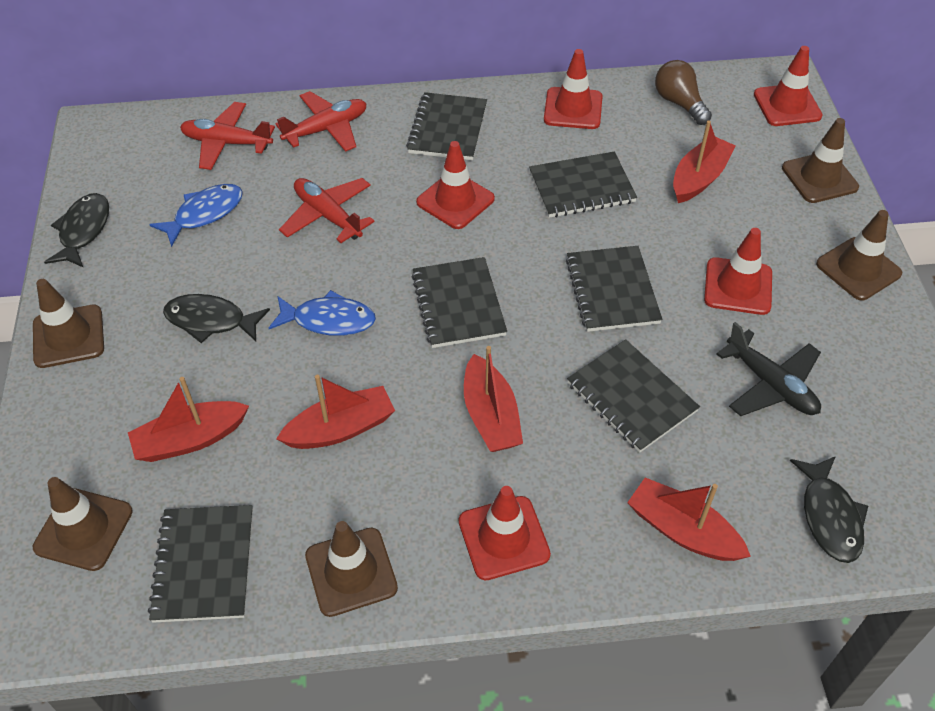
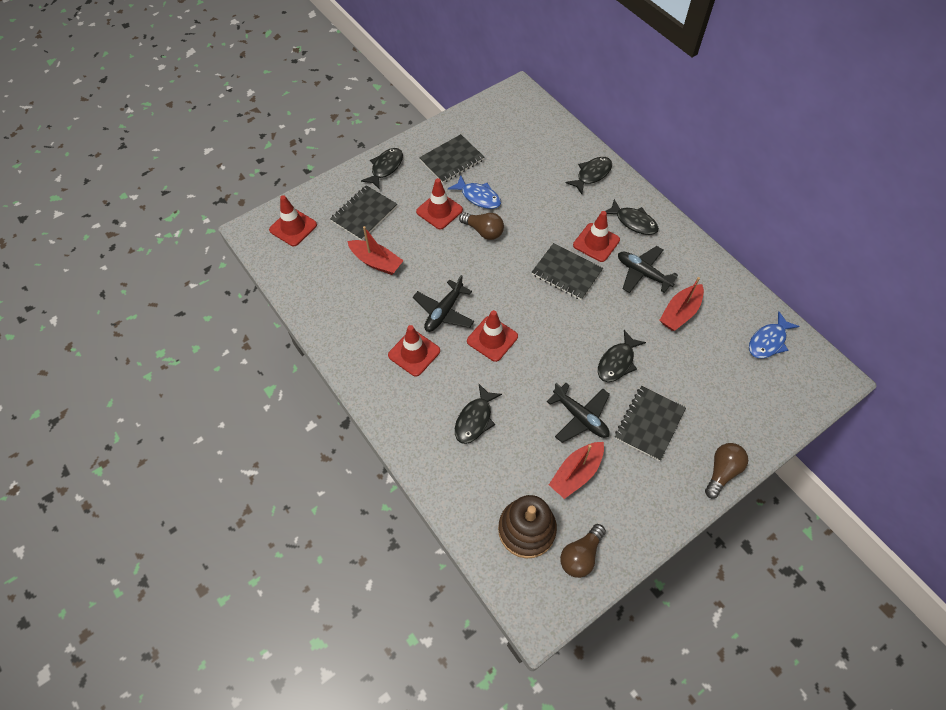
black fish: 3 -> 5
black notebook: 6 -> 4
black plane: 1 -> 3
brown light bulb: 1 -> 3
brown stacking toy: 0 -> 1
brown traffic cone: 5 -> 0
red boat: 5 -> 3
red plane: 3 -> 0

